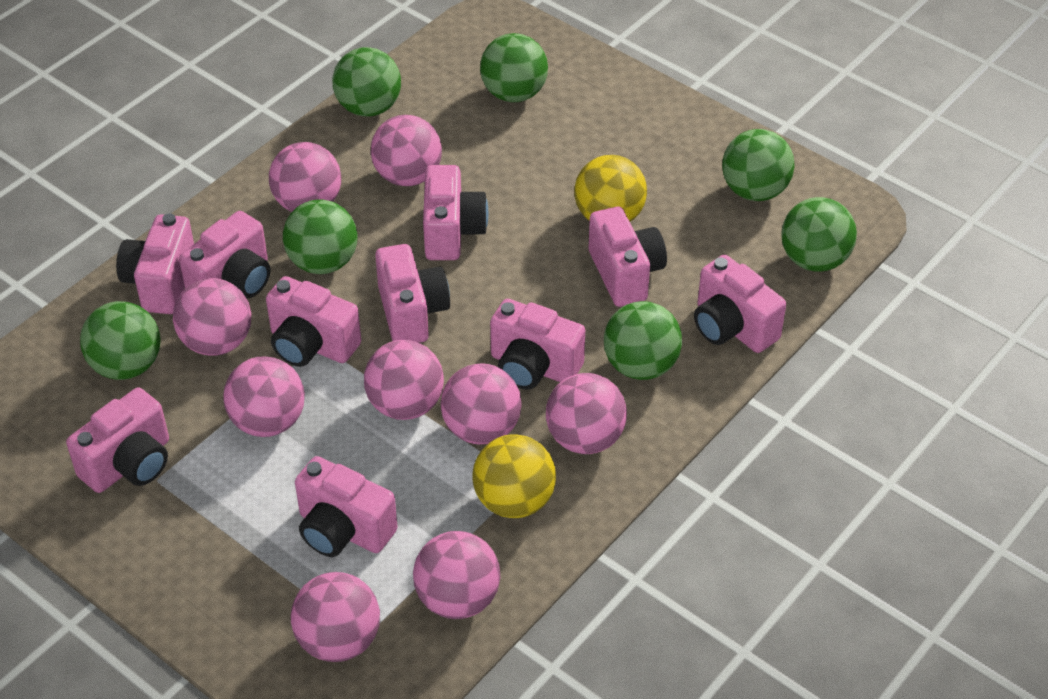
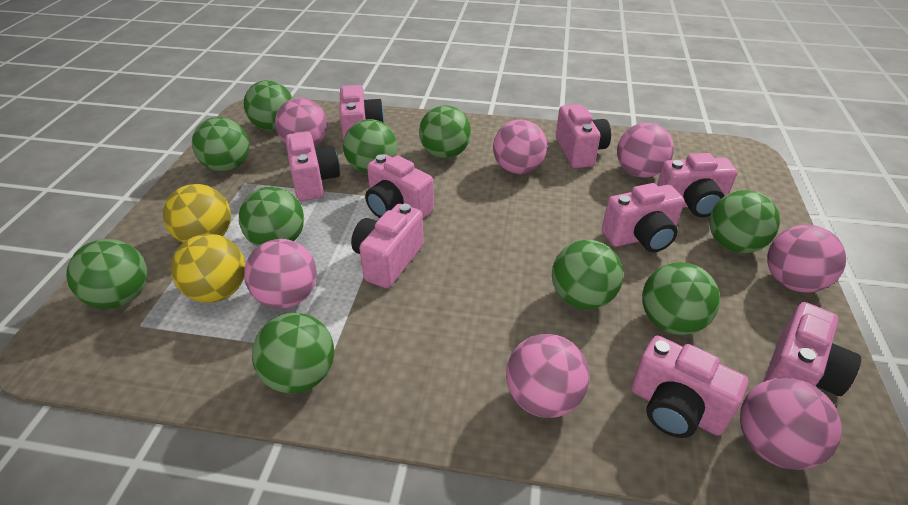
green ball: 7 -> 10
pink ball: 9 -> 7
pink camera: 10 -> 9

